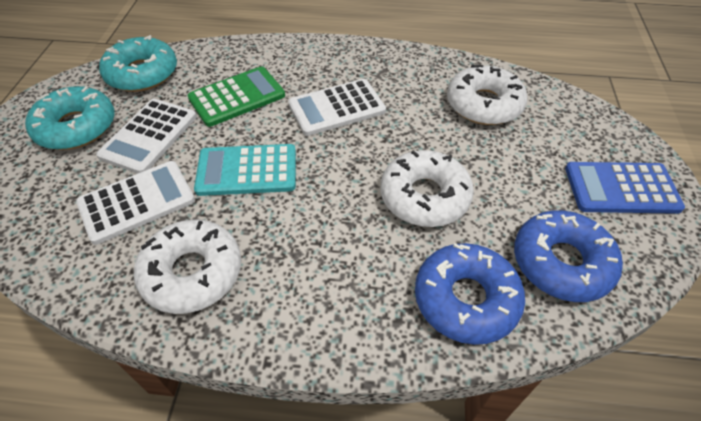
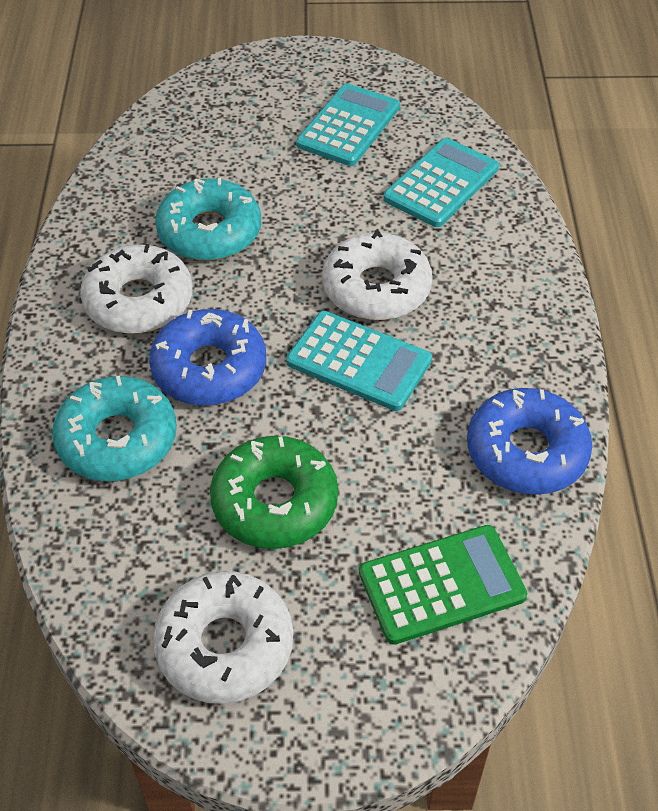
blue calculator: 1 -> 0
green donut: 0 -> 1
turquoise calculator: 1 -> 3
white calculator: 3 -> 0

